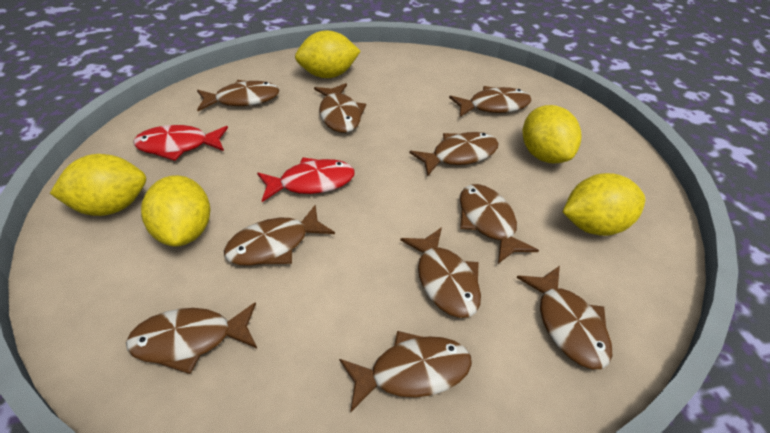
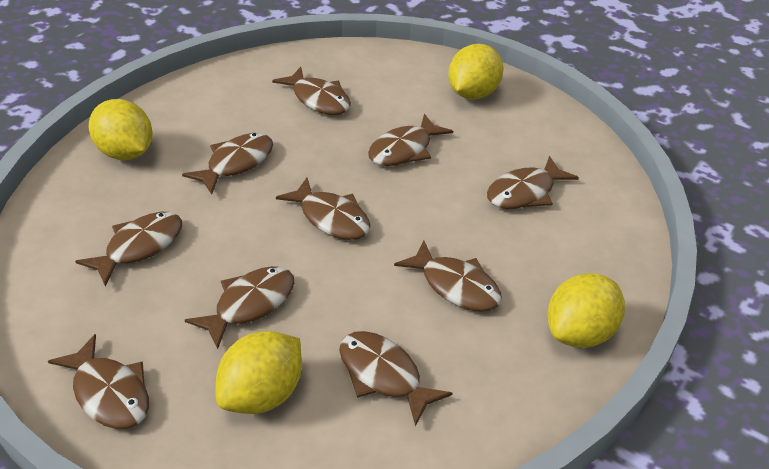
red fish: 2 -> 0
yellow lemon: 5 -> 4

